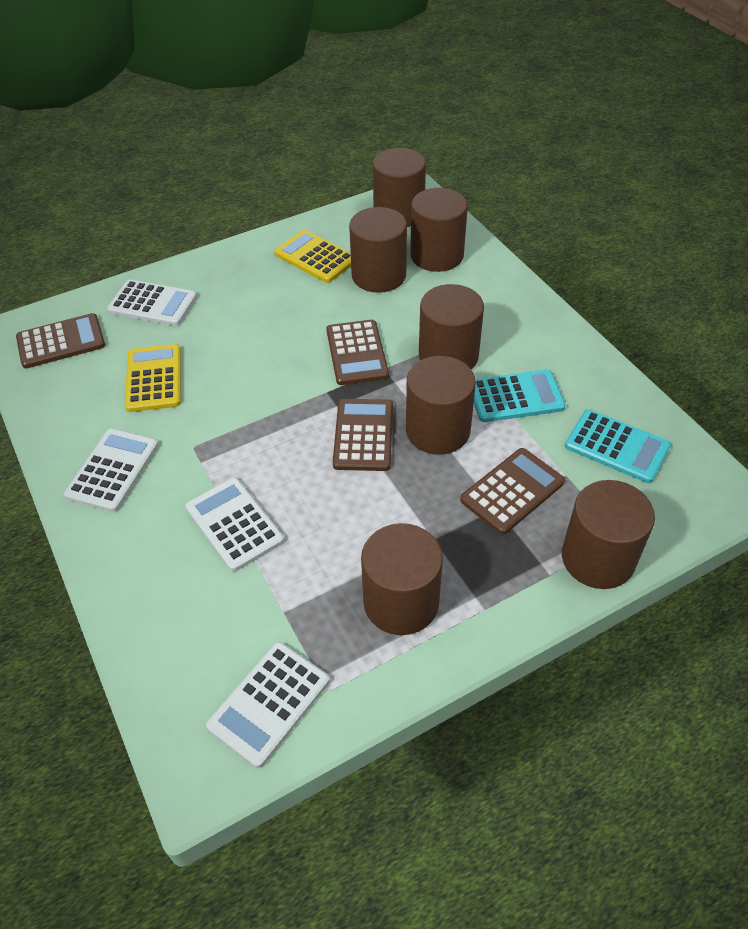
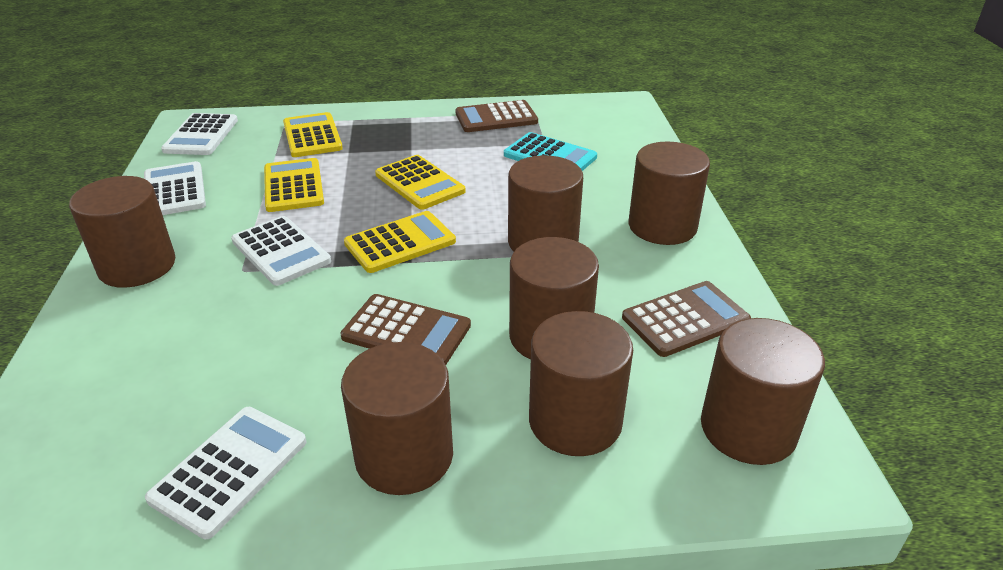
brown calculator: 4 -> 3
turquoise calculator: 2 -> 1
yellow calculator: 2 -> 4

